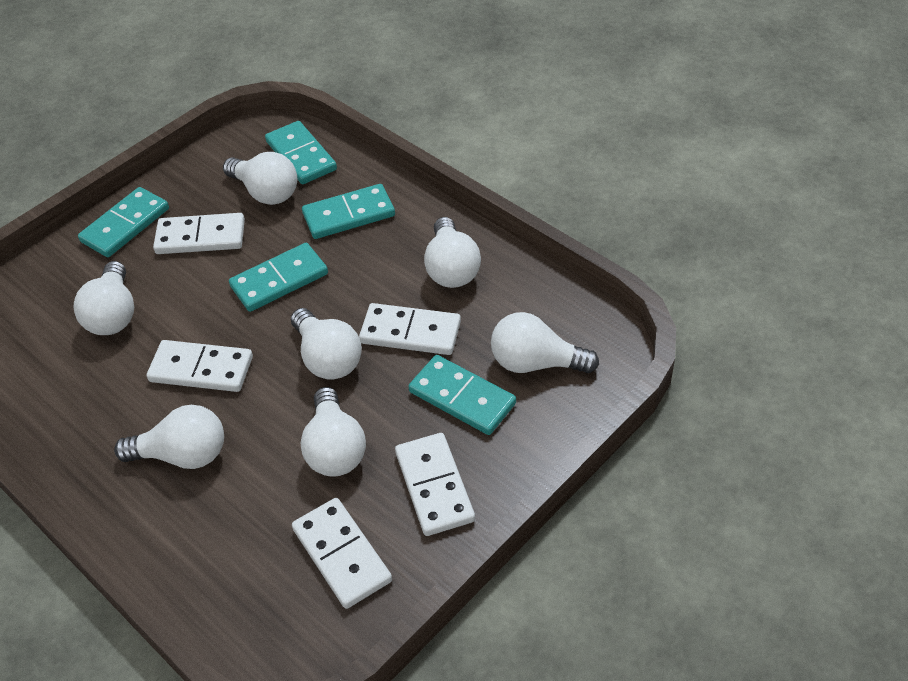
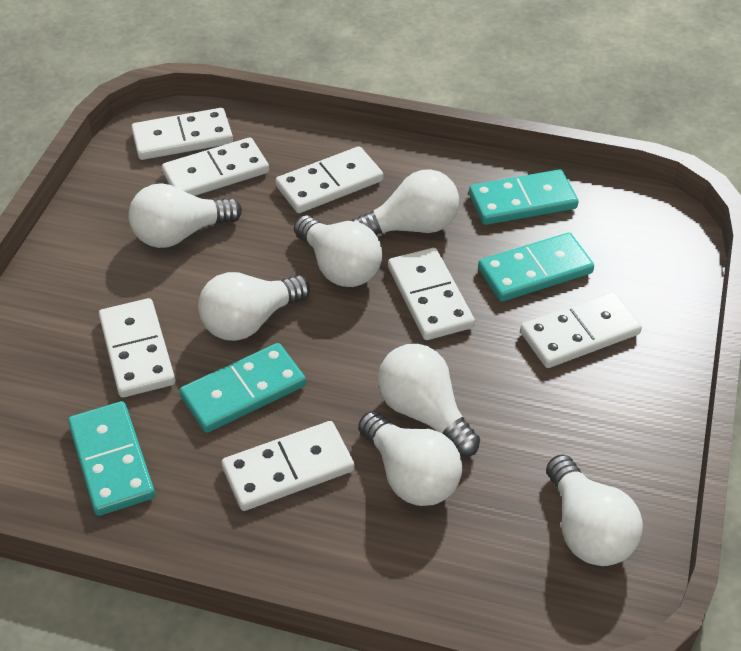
turquoise domino: 5 -> 4
white domino: 5 -> 7

